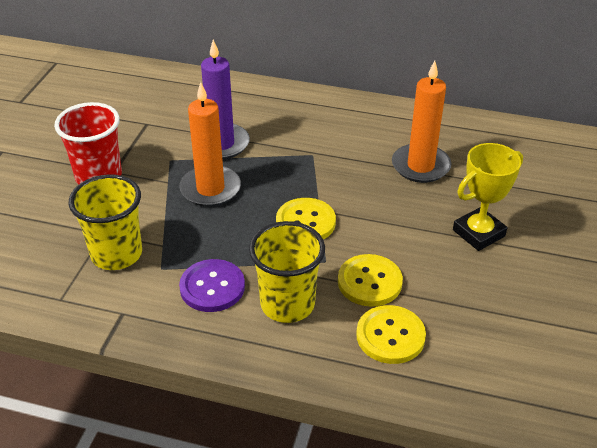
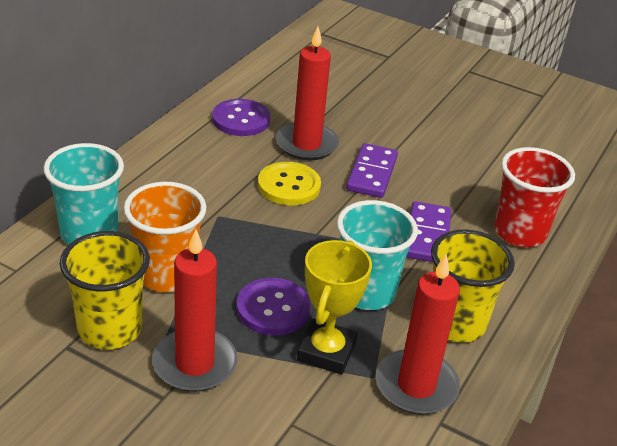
orange candle: 2 -> 0
orange cup: 0 -> 1
purple button: 1 -> 2
purple candle: 1 -> 0
purple domino: 0 -> 2
red candle: 0 -> 3
turquoise cup: 0 -> 2
yellow button: 3 -> 1

